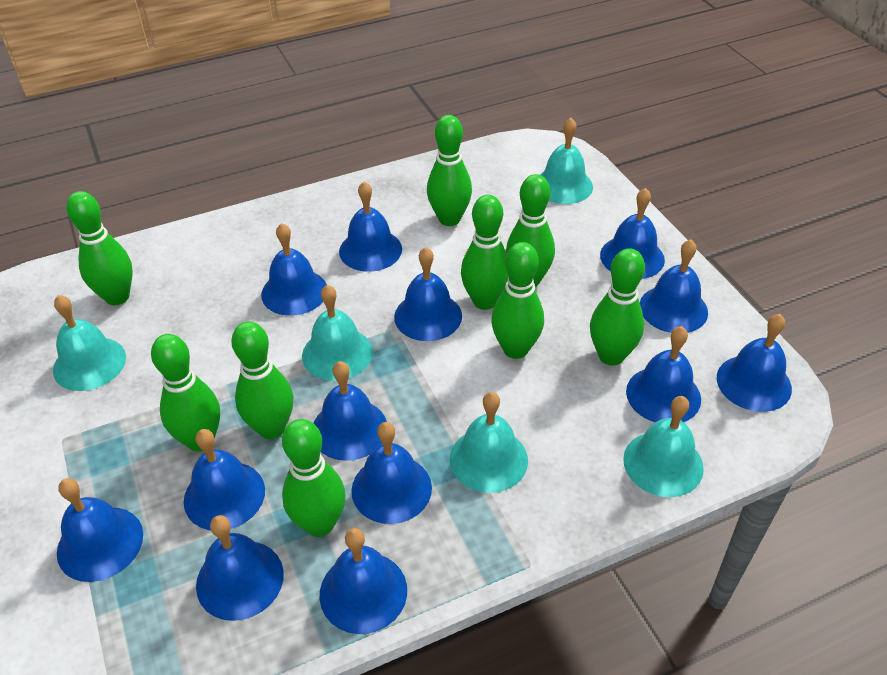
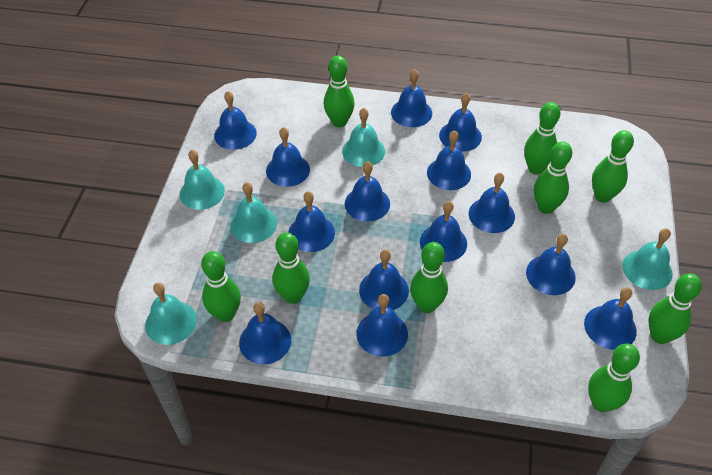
blue bell: 13 -> 14

